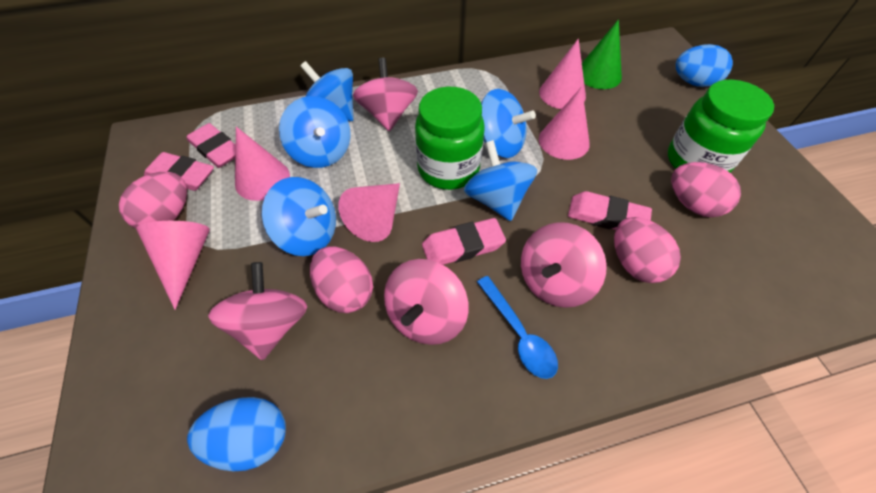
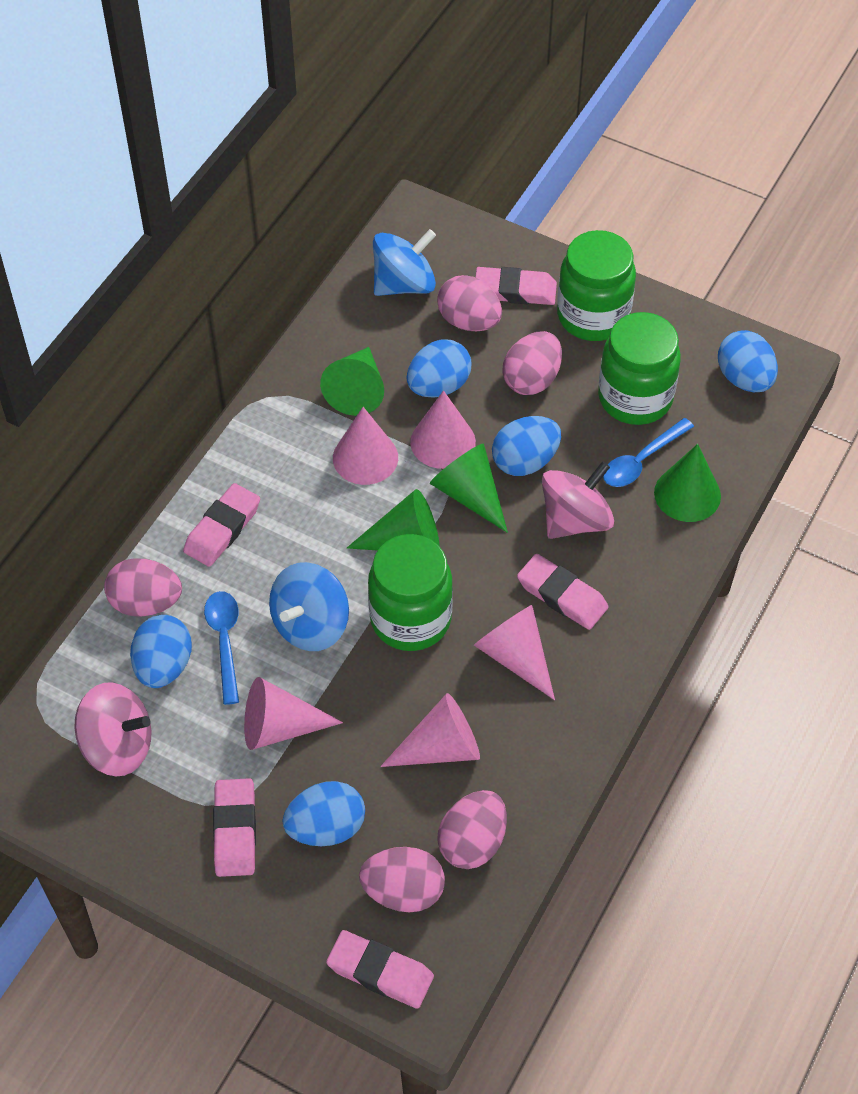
blue egg: 2 -> 5
blue spinning top: 5 -> 2
blue spoon: 1 -> 2
green cone: 1 -> 4
green jar: 2 -> 3
pink egg: 4 -> 5
pink eraser: 4 -> 5
pink spinning top: 4 -> 2

